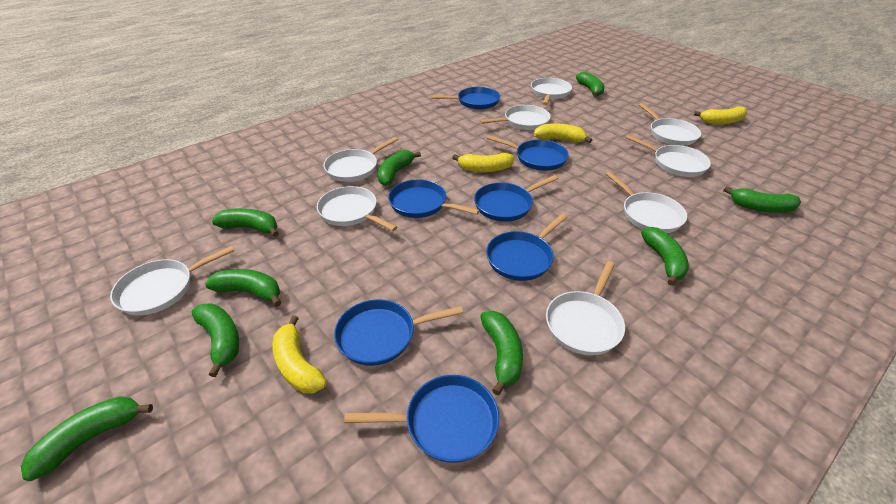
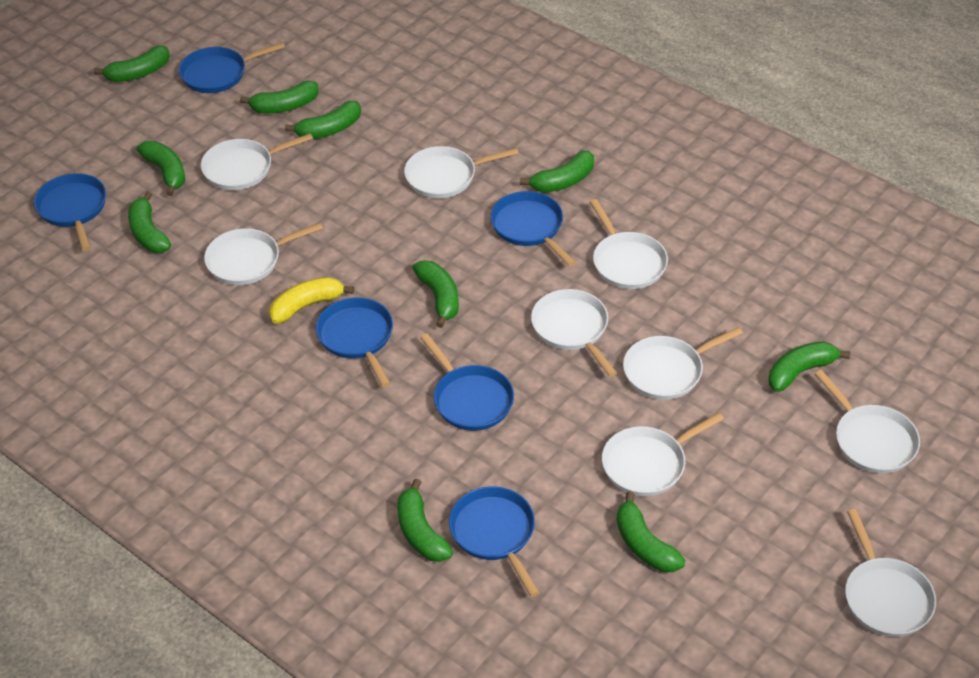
blue pan: 7 -> 6
green banana: 9 -> 10
yellow banana: 4 -> 1

